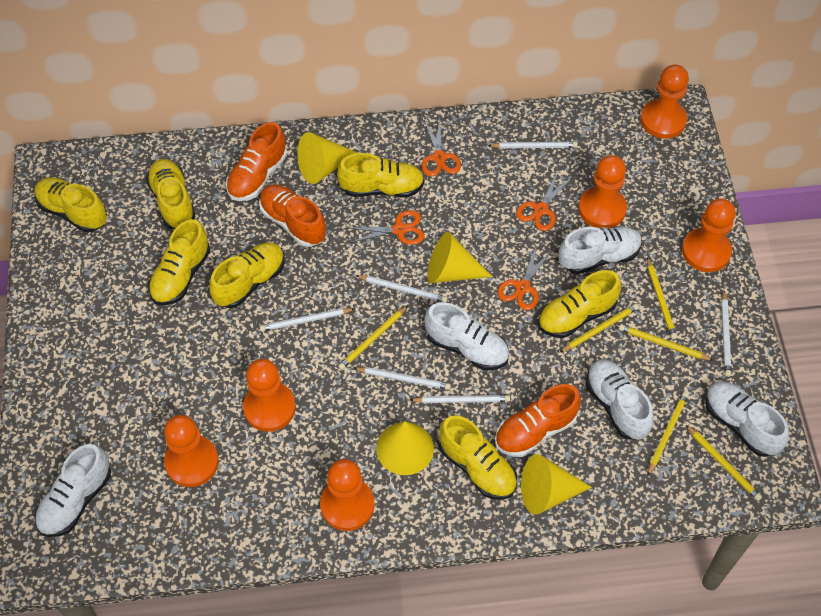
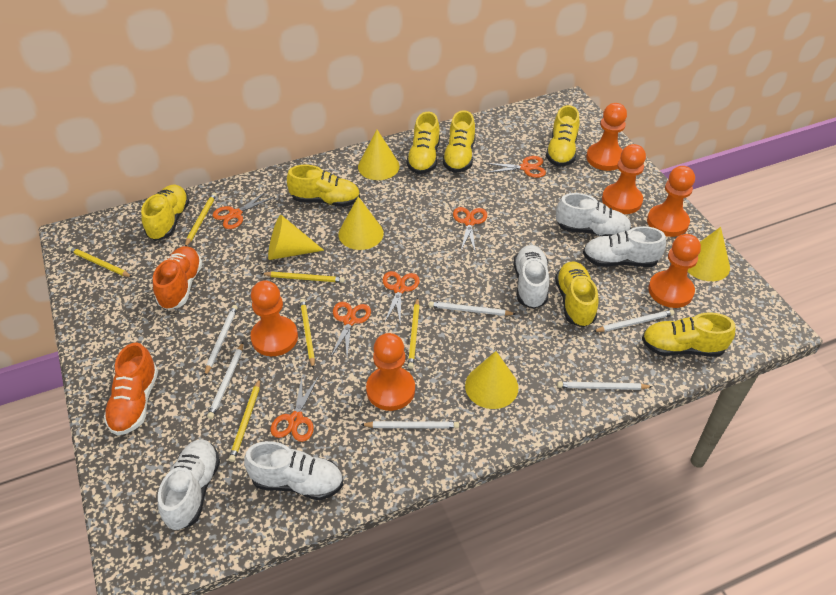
orange scissors: 4 -> 6
orange shoe: 3 -> 2
yellow cone: 4 -> 5

